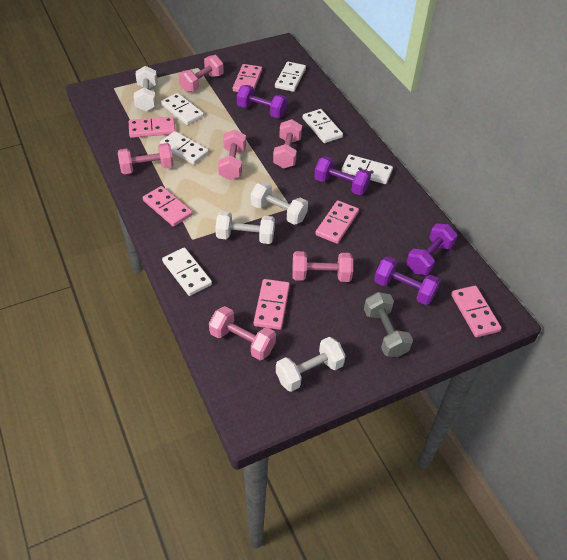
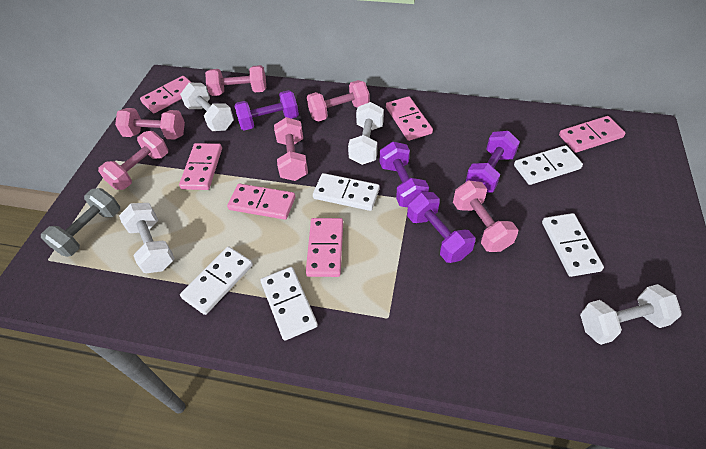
white domino: 6 -> 5

